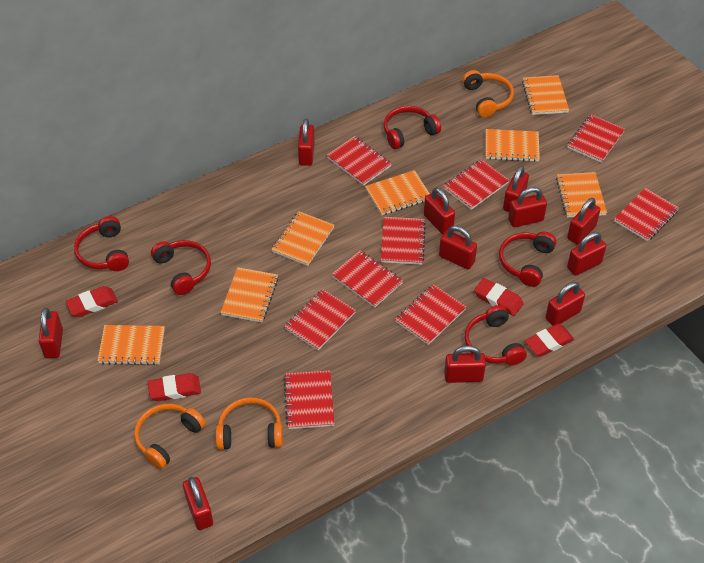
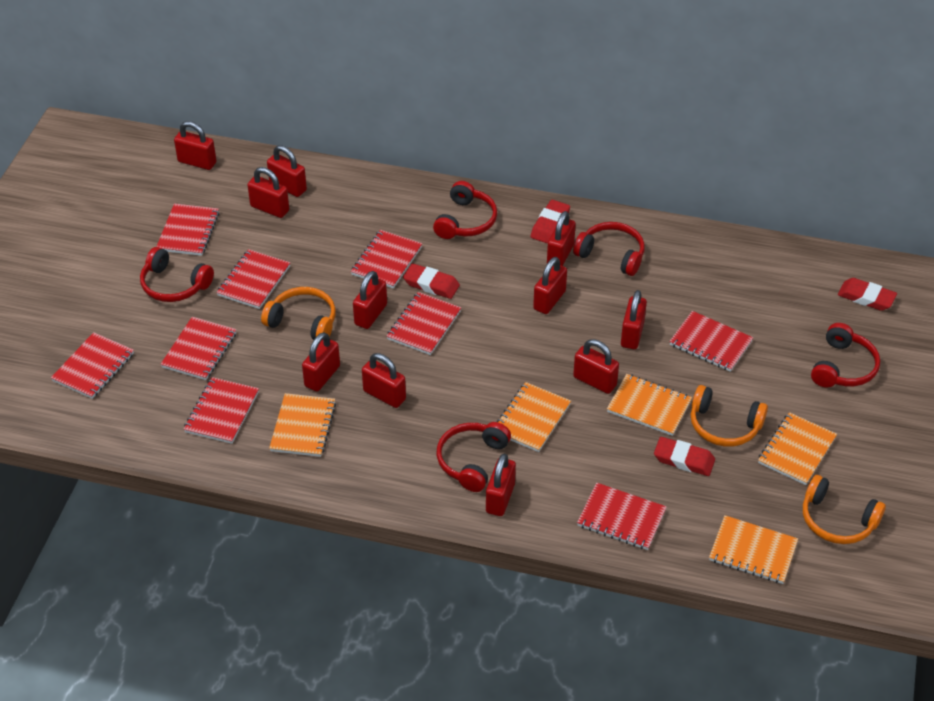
orange notebook: 7 -> 5

